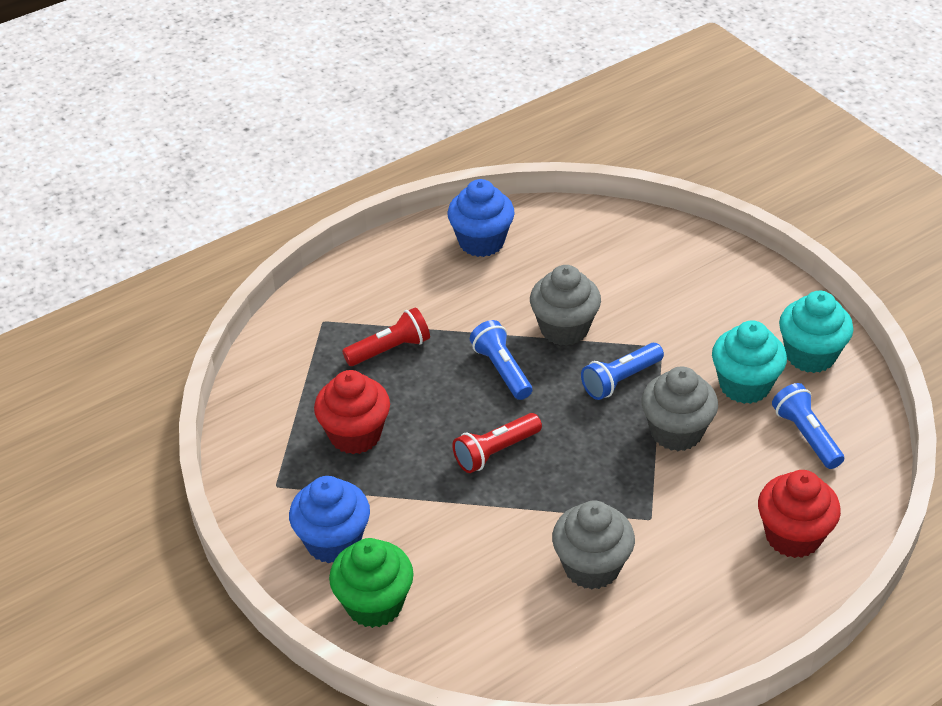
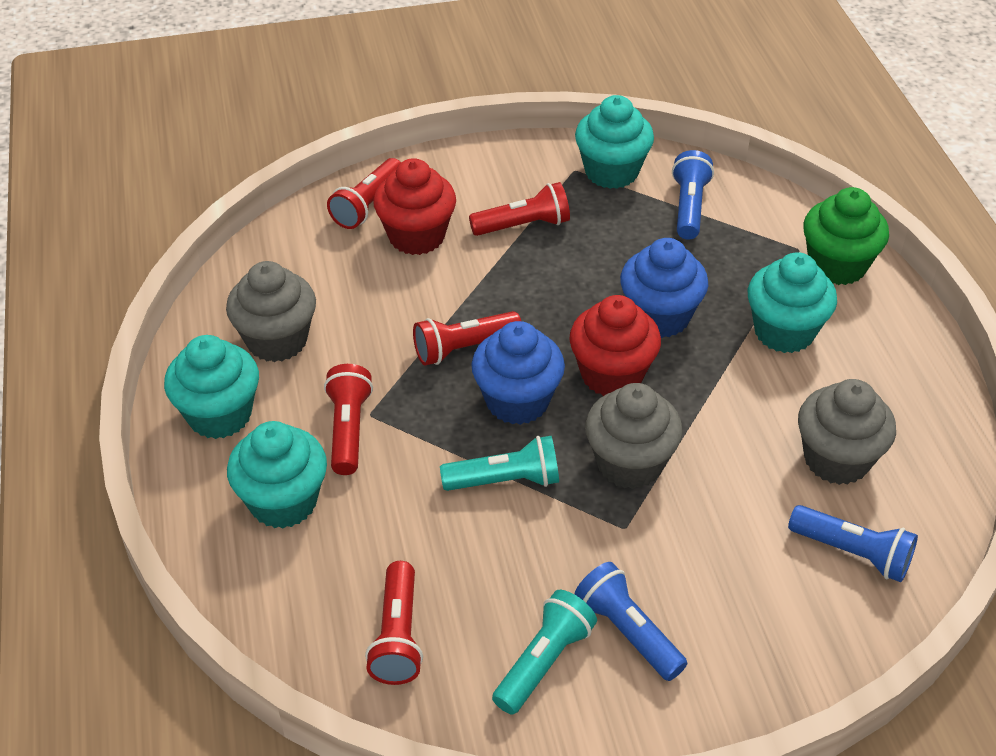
red flashlight: 2 -> 5
turquoise cupcake: 2 -> 4
turquoise flashlight: 0 -> 2

